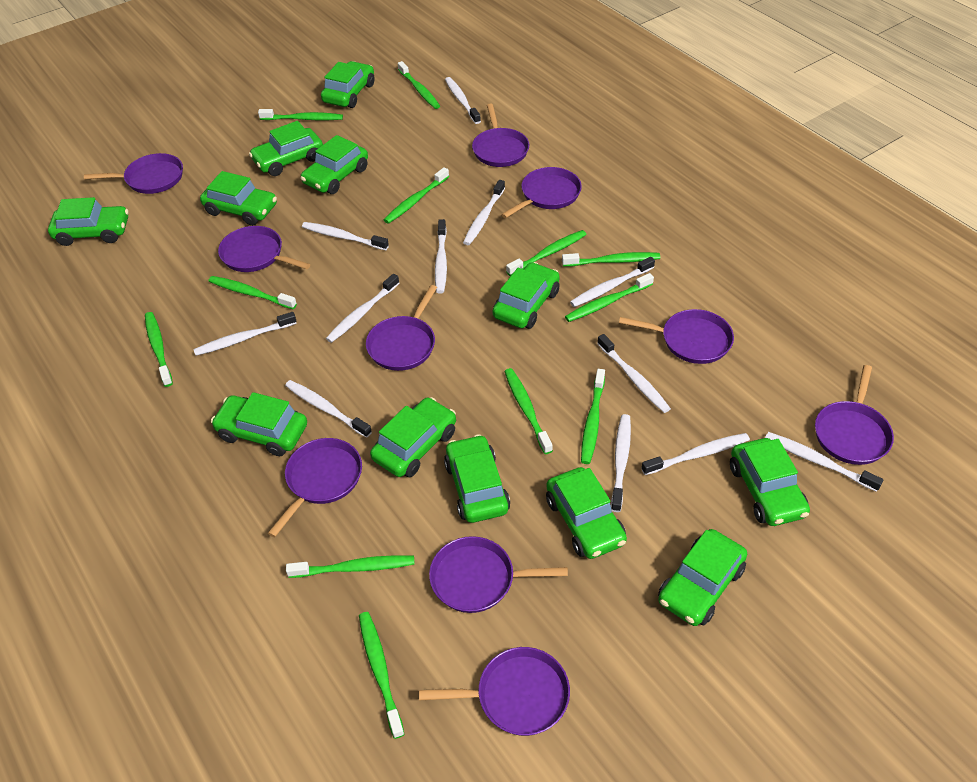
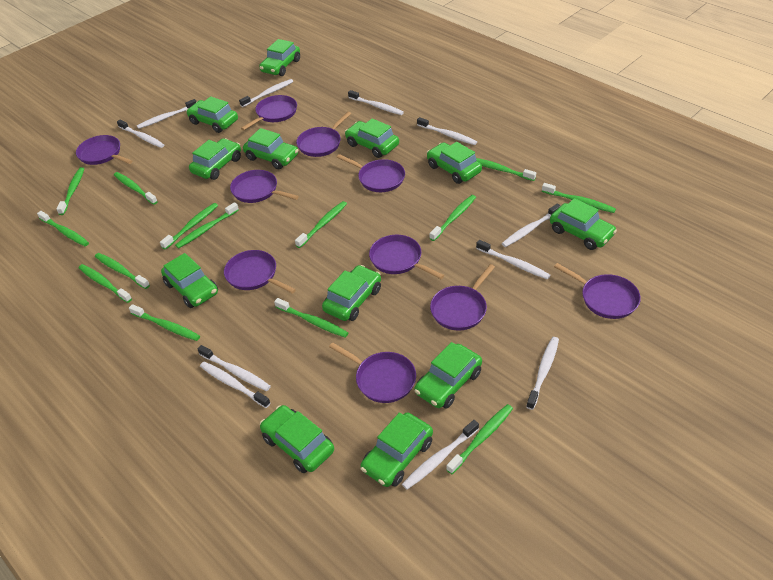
green toothbrush: 12 -> 14
white toothbrush: 12 -> 11

